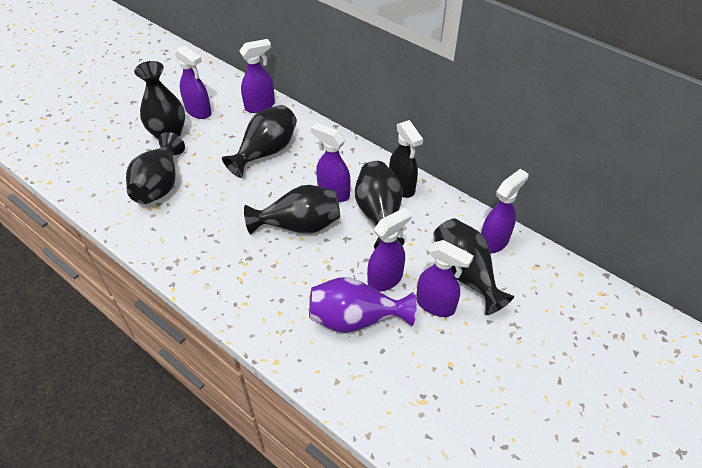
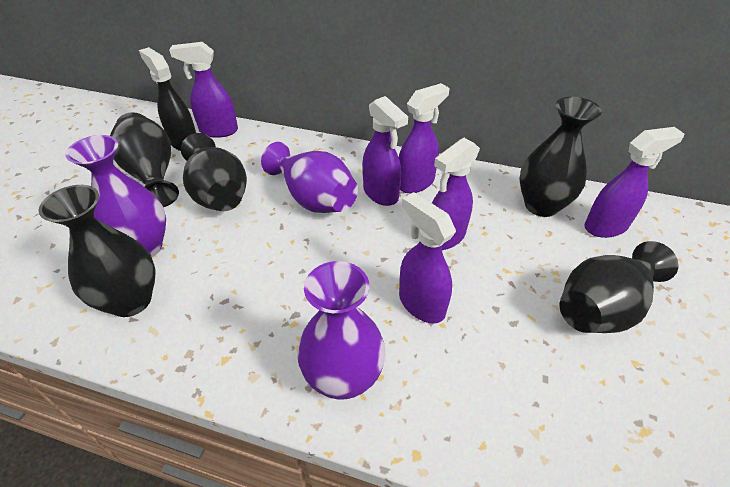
black vase: 6 -> 5
purple vase: 1 -> 3

